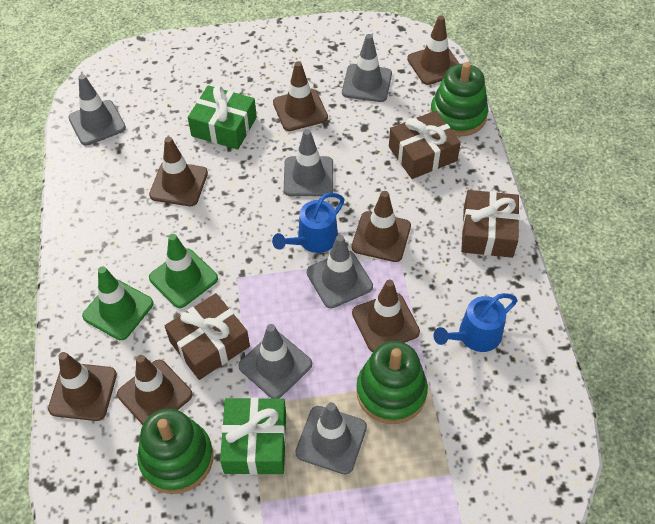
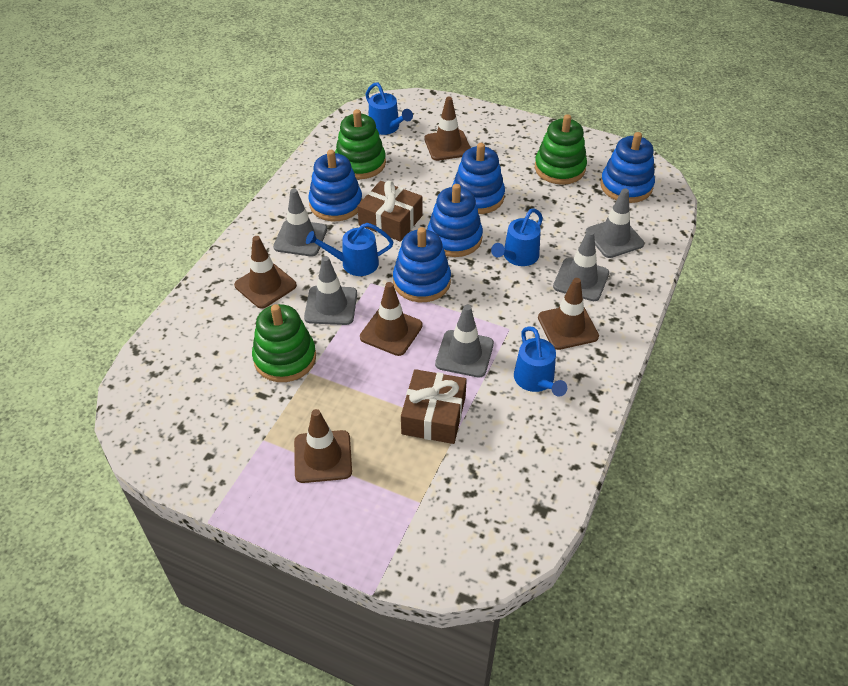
blue stacking toy: 0 -> 5
blue watering can: 2 -> 4
brown gift: 3 -> 2
brown traffic cone: 7 -> 5
green gift: 2 -> 0
green traffic cone: 2 -> 0
grey traffic cone: 6 -> 5

